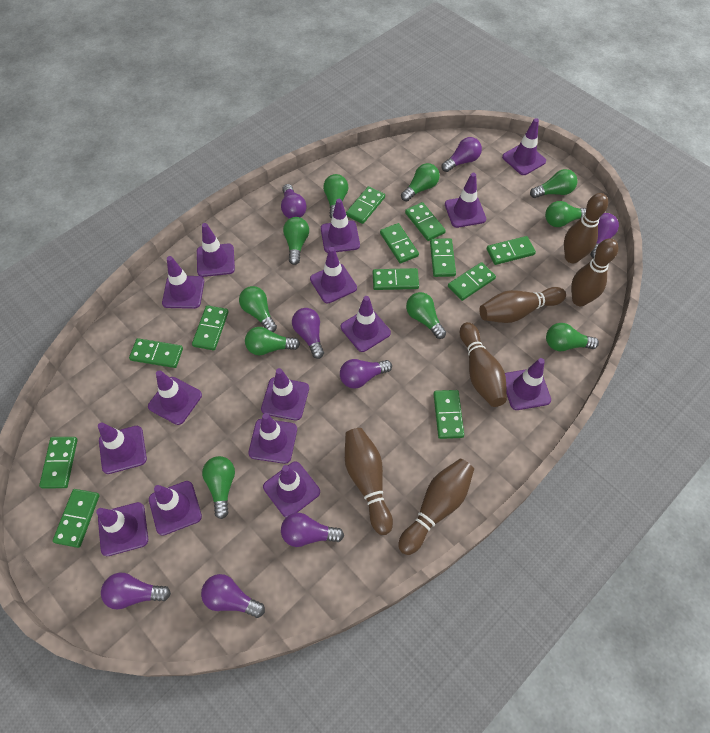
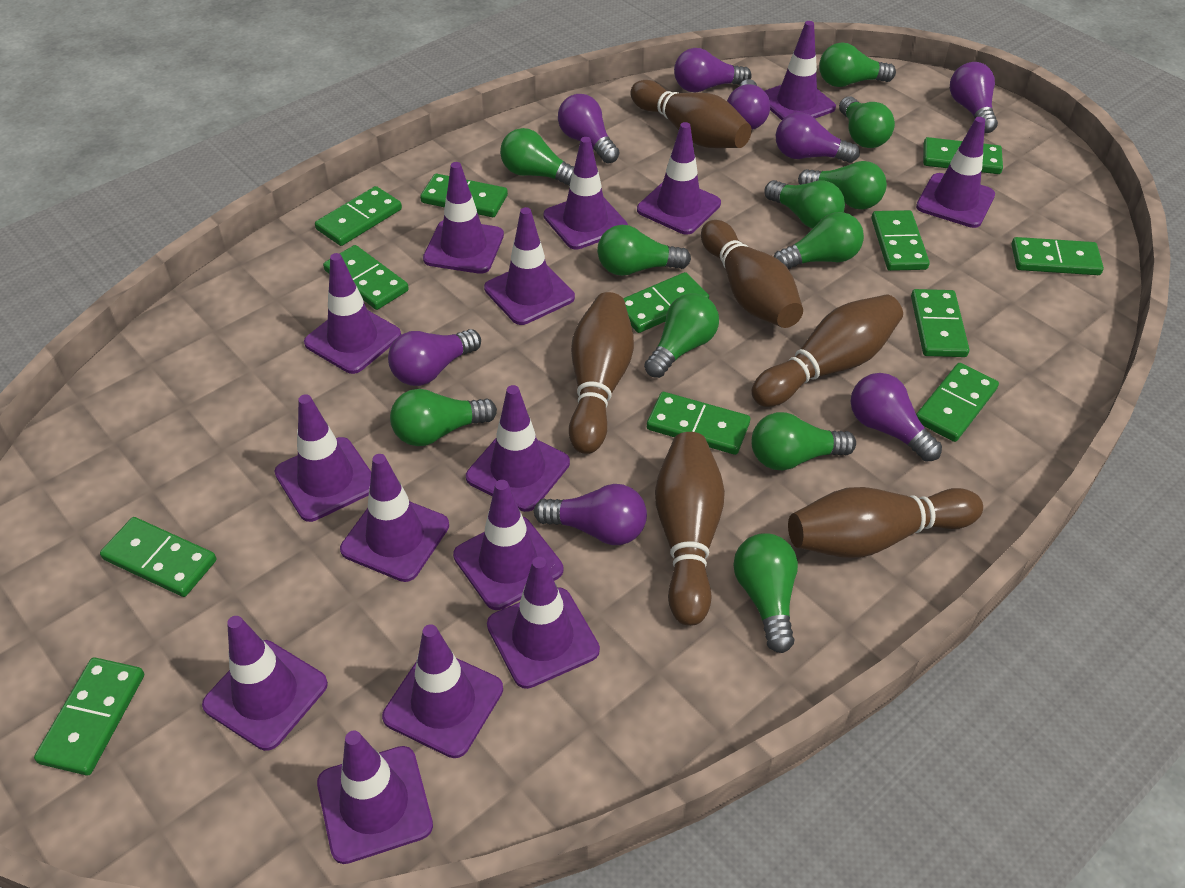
green light bulb: 10 -> 11

